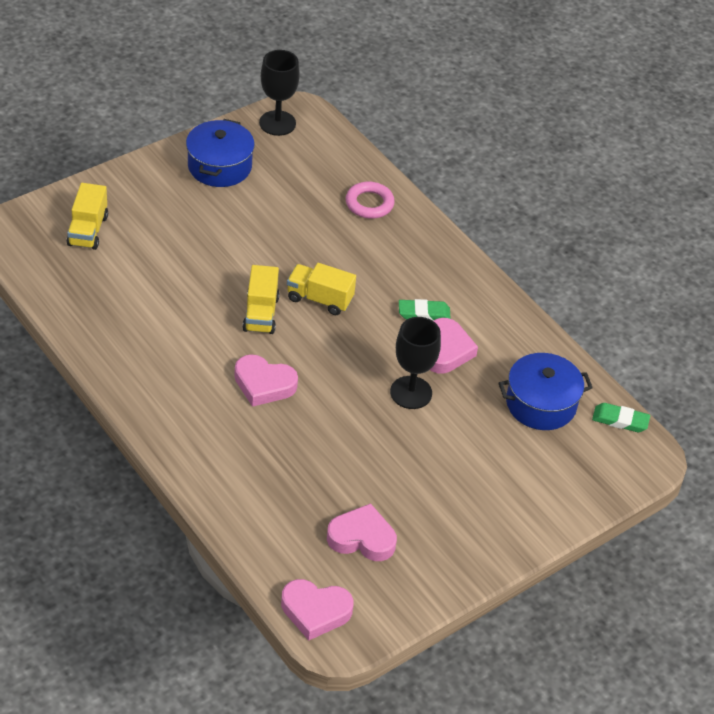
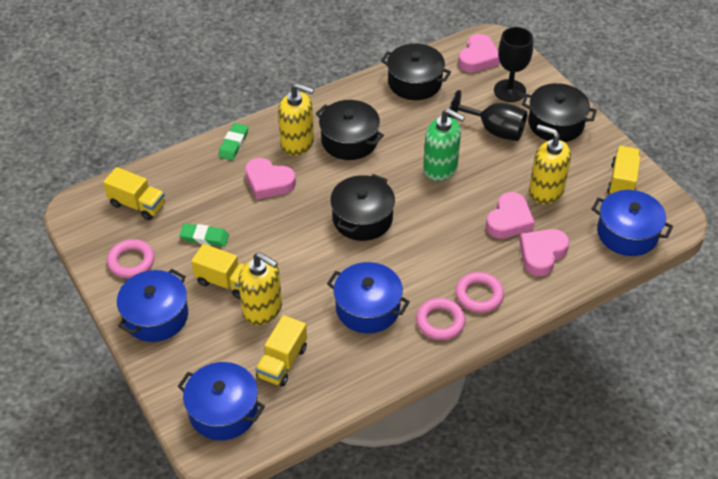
black pot: 0 -> 4
blue pot: 2 -> 4
green soap dispenser: 0 -> 1
pink ring: 1 -> 3
yellow soap dispenser: 0 -> 3
yellow truck: 3 -> 4

